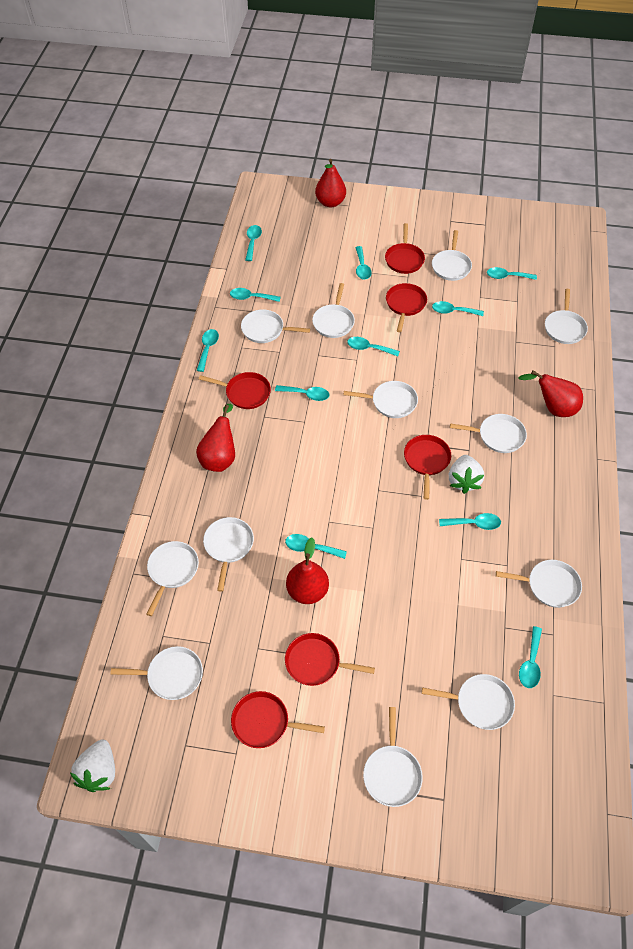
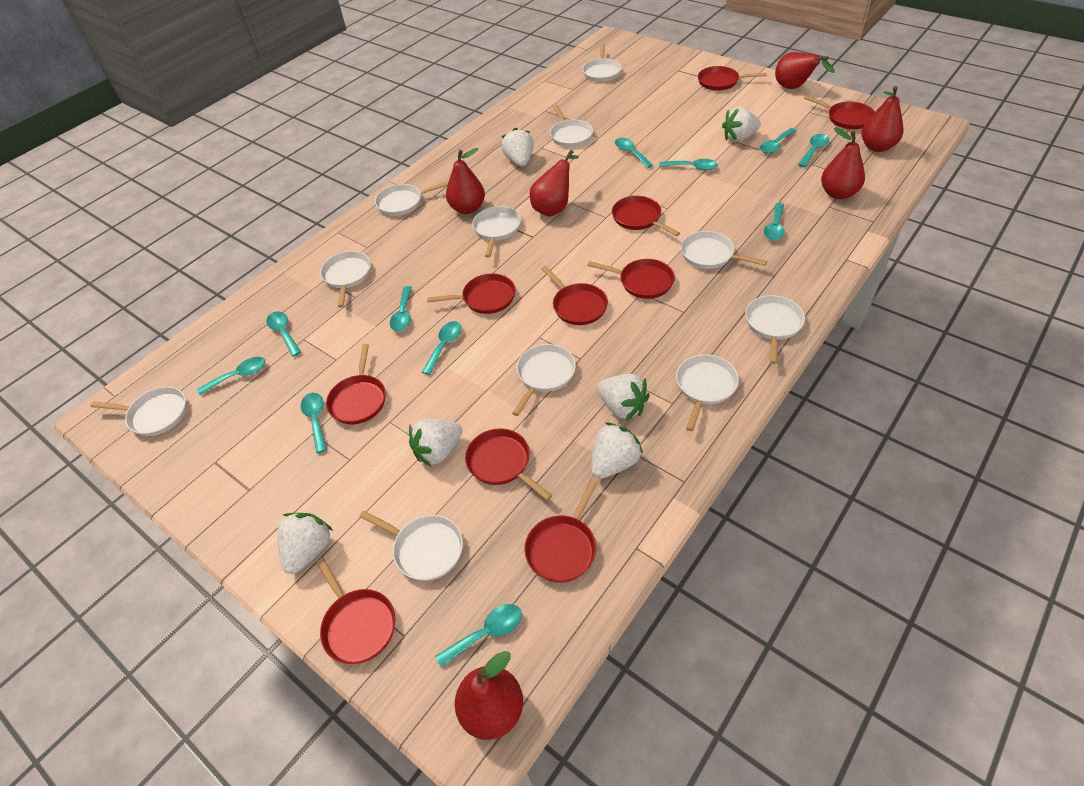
red pan: 6 -> 10
red pear: 4 -> 6
white pan: 12 -> 11
white strawberry: 2 -> 6

